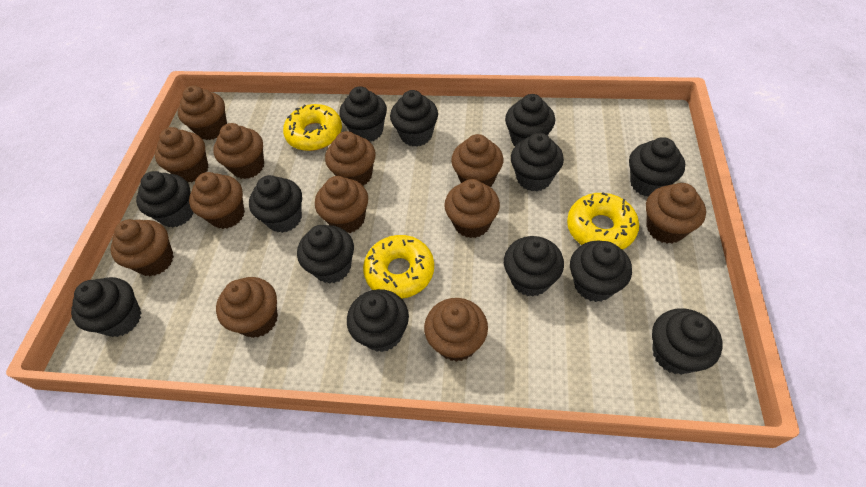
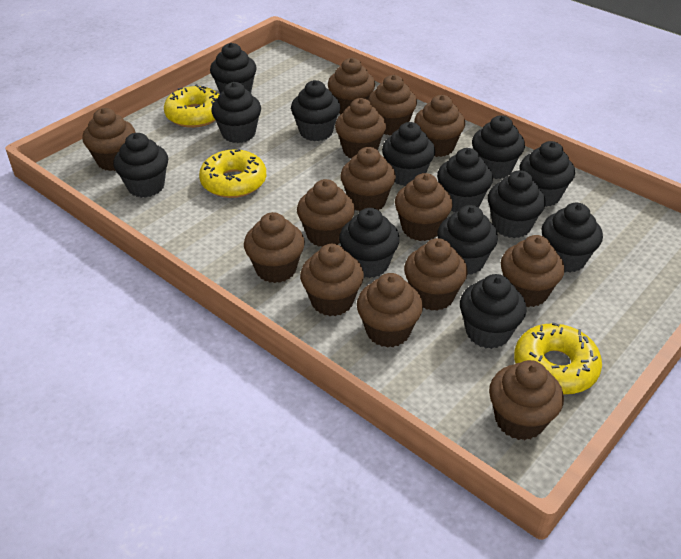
brown cupcake: 12 -> 14

